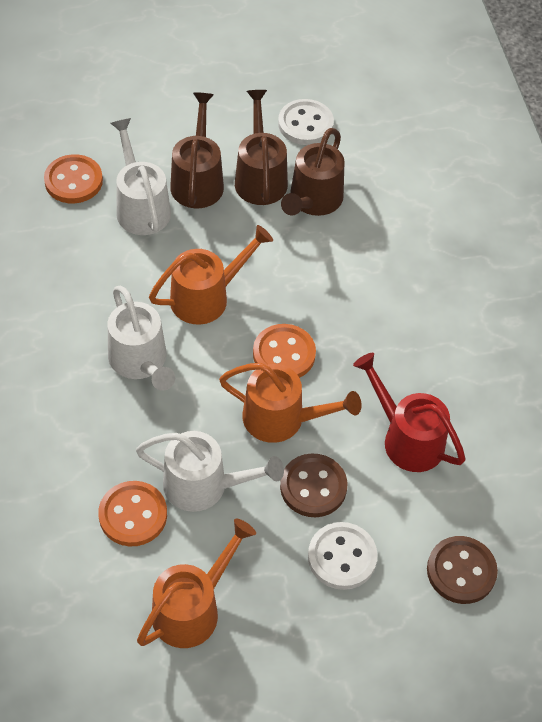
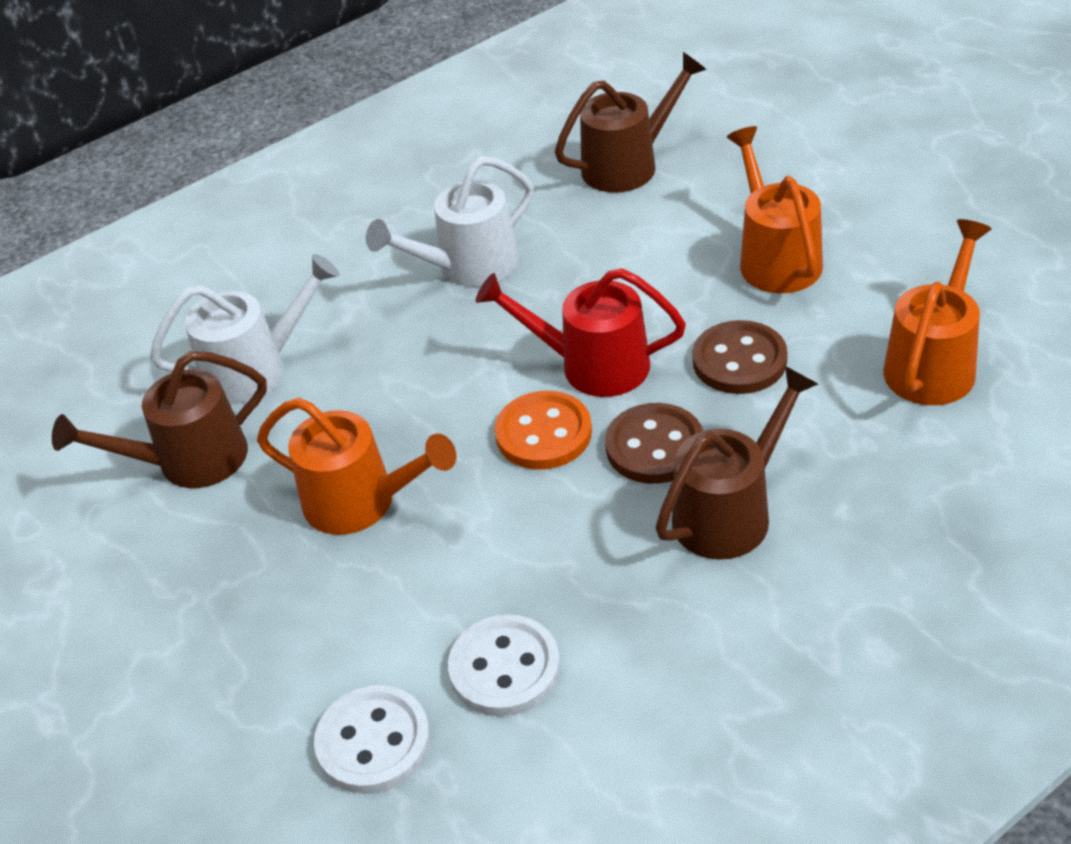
orange button: 3 -> 1
white watering can: 3 -> 2

